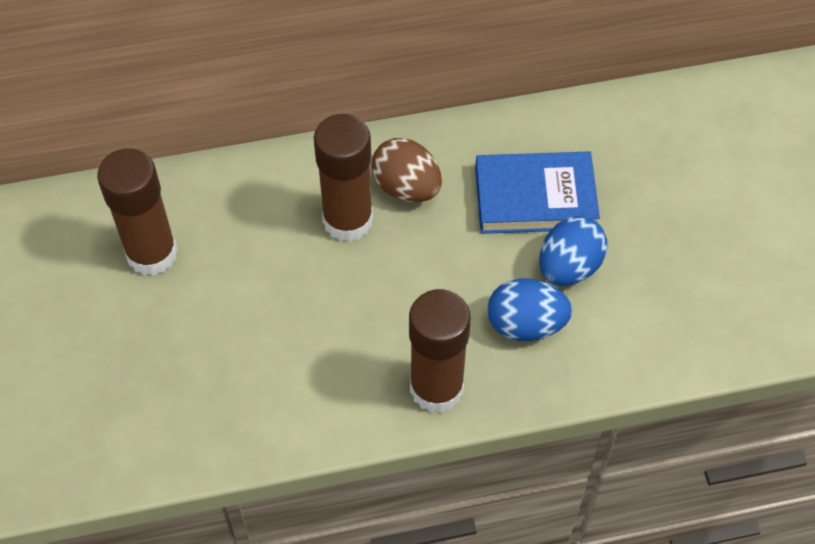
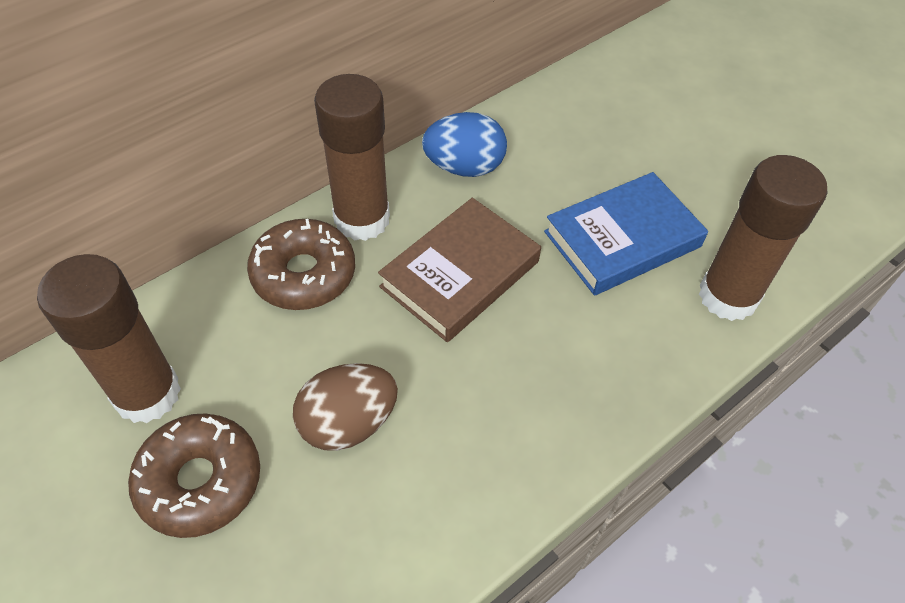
blue egg: 2 -> 1
brown book: 0 -> 1
brown donut: 0 -> 2

